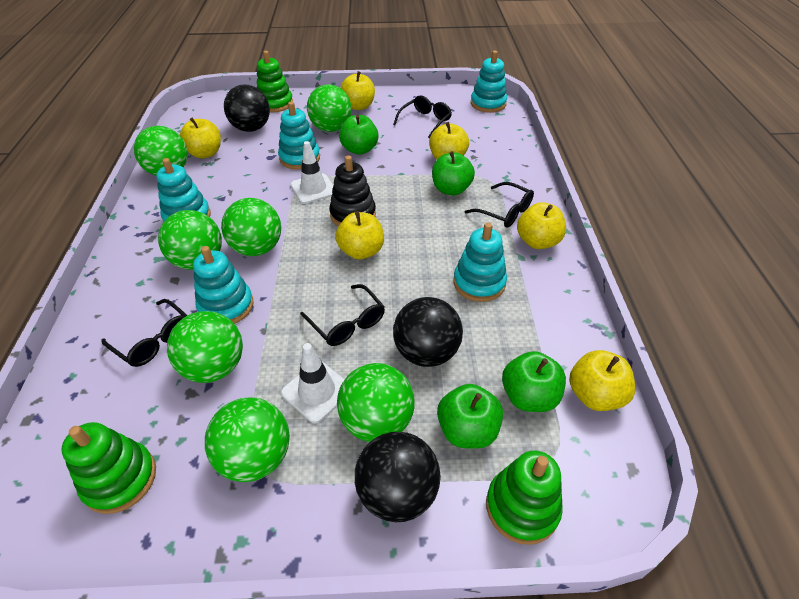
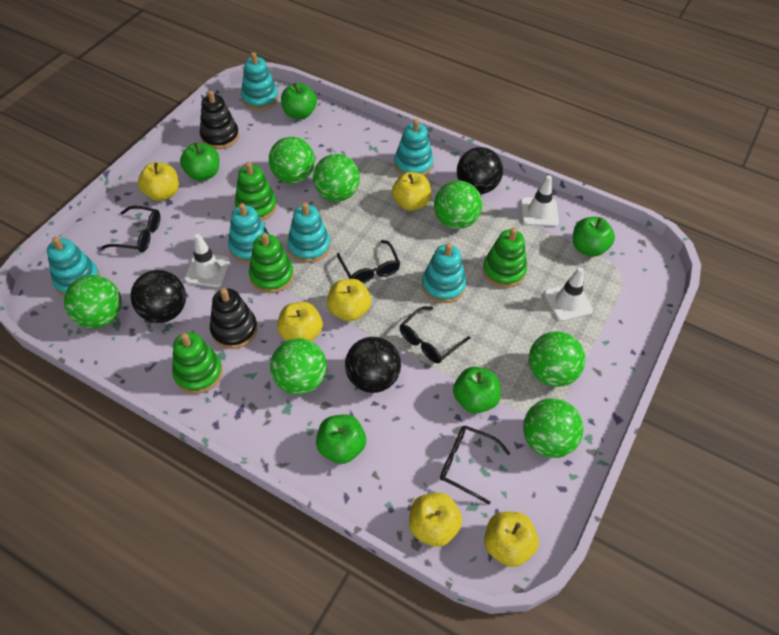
black stacking toy: 1 -> 2
green apple: 4 -> 5
green stacking toy: 3 -> 4
turquoise stacking toy: 5 -> 6
white traffic cone: 2 -> 3

